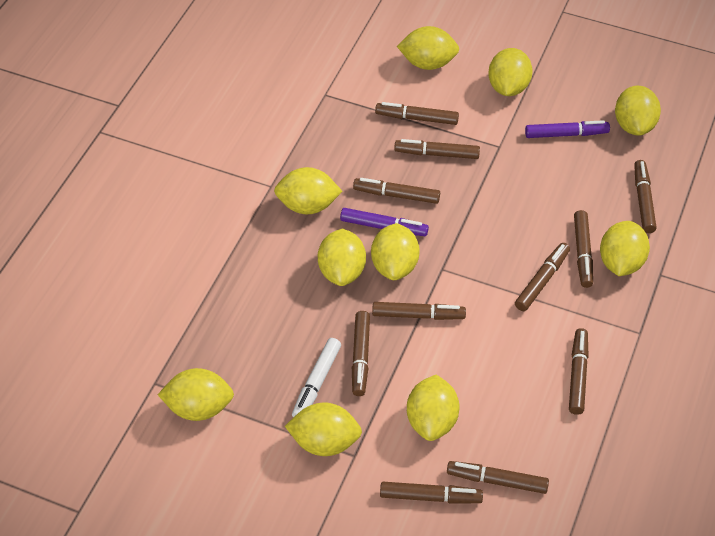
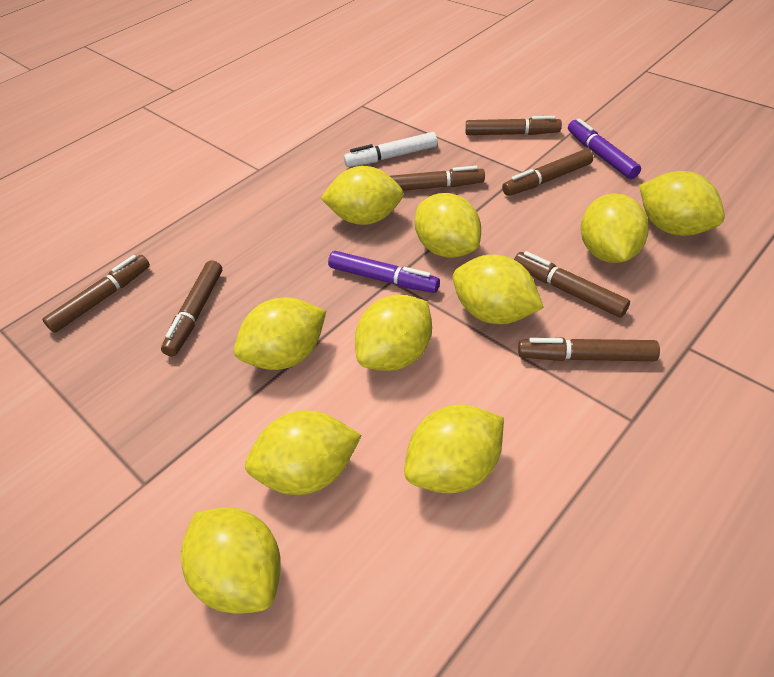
brown marker: 11 -> 7

